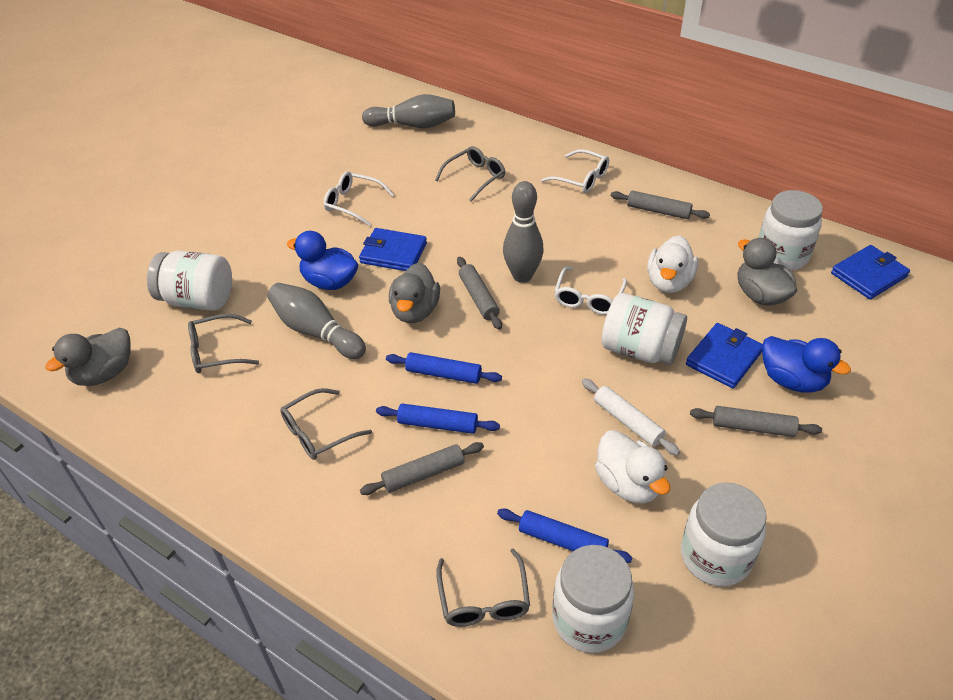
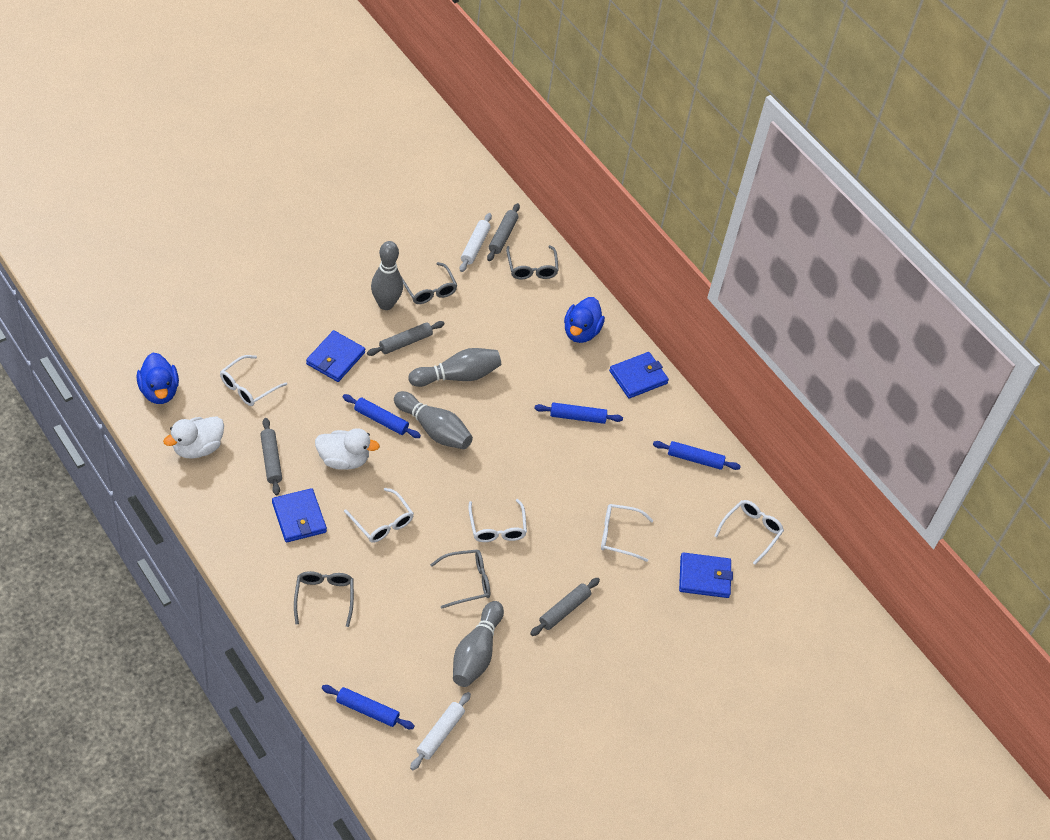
blue rolling pin: 3 -> 4
blue wallet: 3 -> 4
grey bowling pin: 3 -> 4
grey duck: 3 -> 0
white glasses: 3 -> 5
white jar: 5 -> 0
white rolling pin: 1 -> 2

